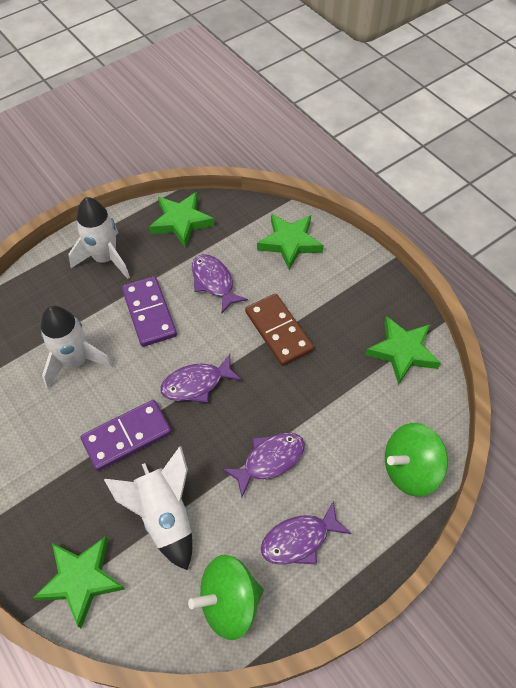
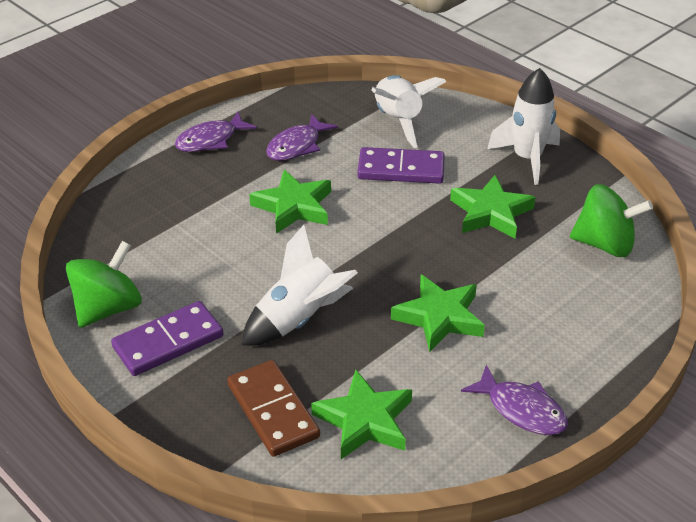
purple fish: 4 -> 3

